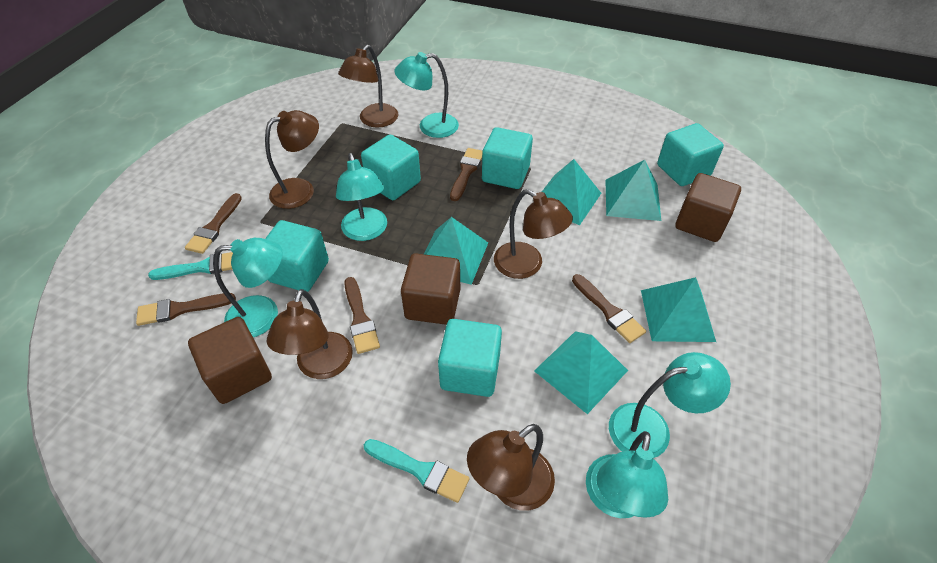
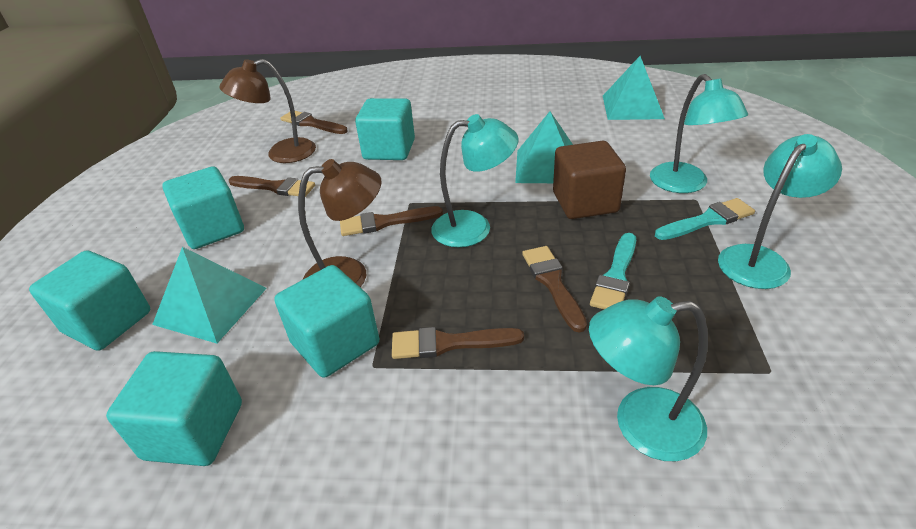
brown cube: 3 -> 1
brown lamp: 5 -> 2
turquoise lamp: 5 -> 4
turquoise pyramid: 5 -> 3

